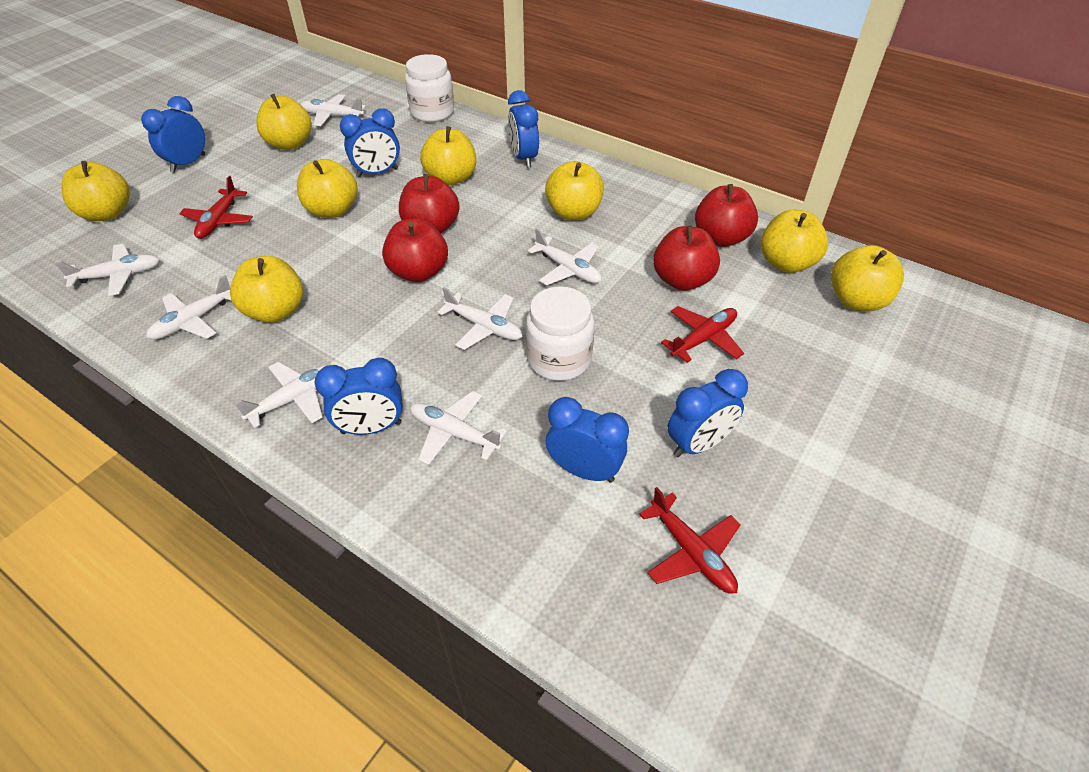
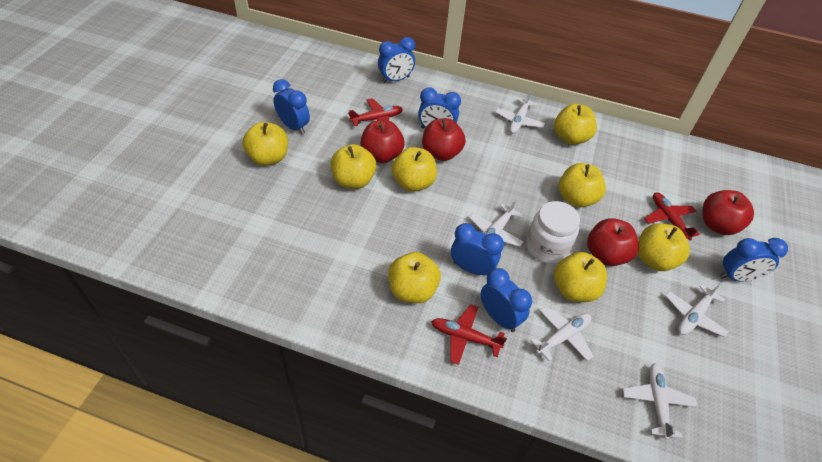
white jar: 2 -> 1
white plane: 7 -> 5

